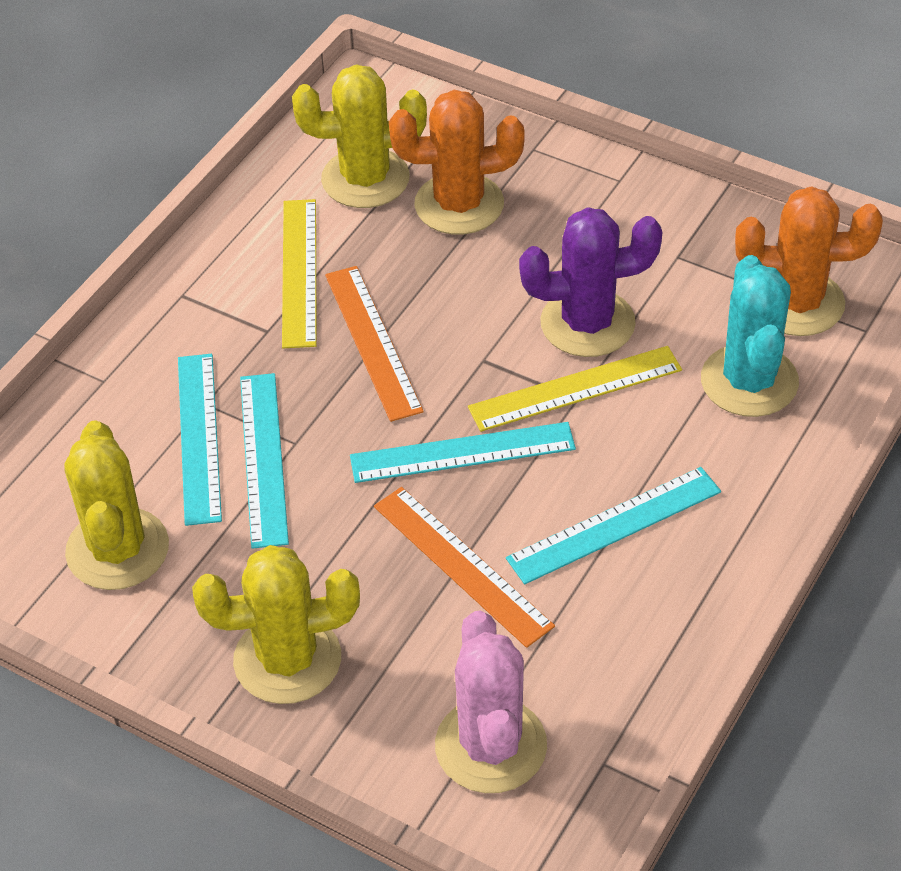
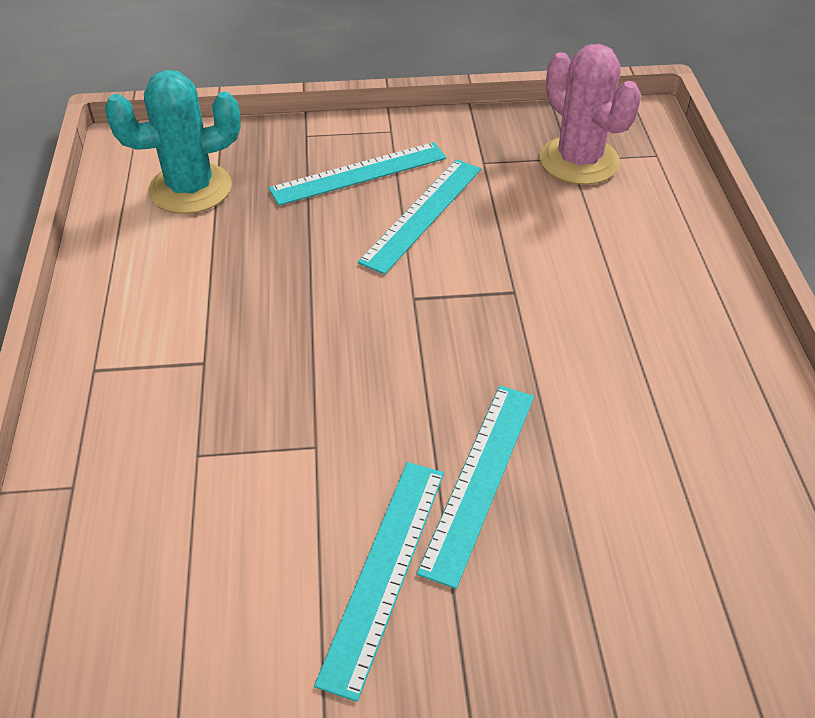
orange cactus: 2 -> 0
orange ruler: 2 -> 0
purple cactus: 1 -> 0
yellow cactus: 3 -> 0
yellow ruler: 2 -> 0

